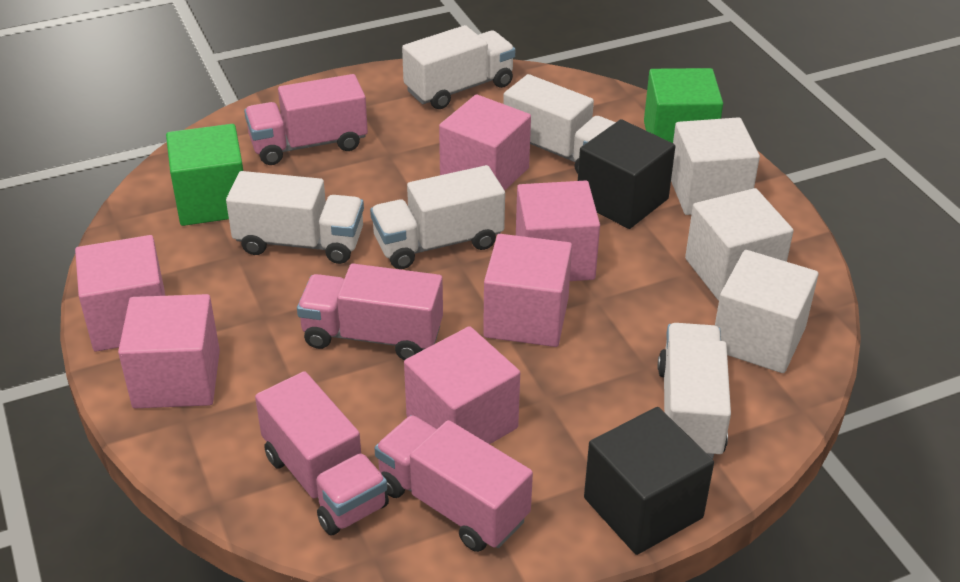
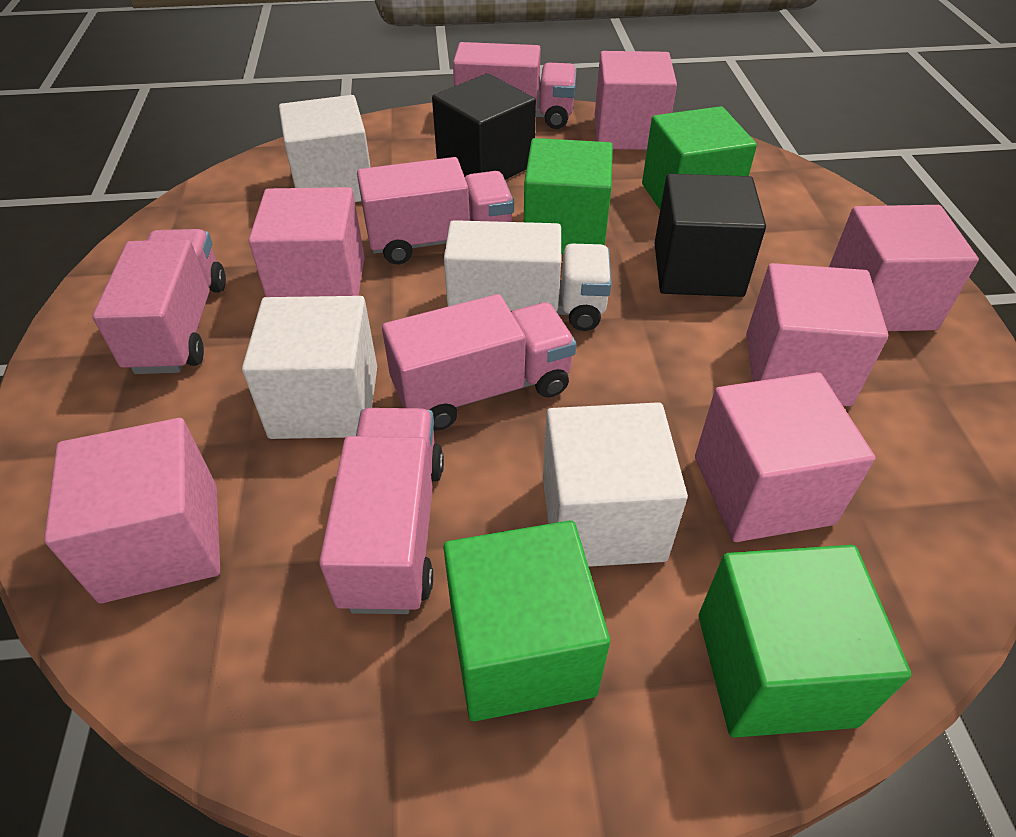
green cube: 2 -> 4
pink truck: 4 -> 5
white truck: 5 -> 1

